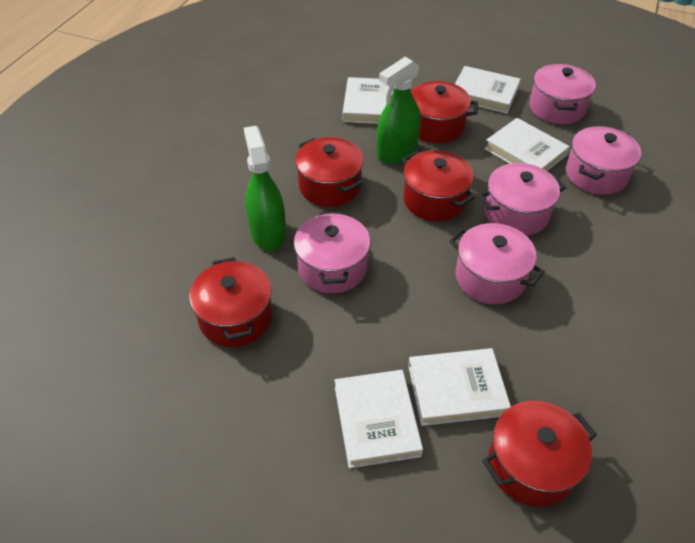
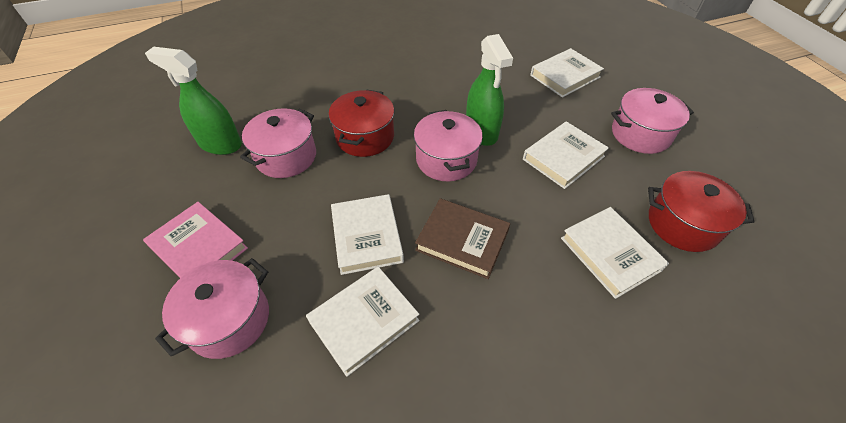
brown book: 0 -> 1
pink book: 0 -> 1
pink pot: 5 -> 4
red pot: 5 -> 2

